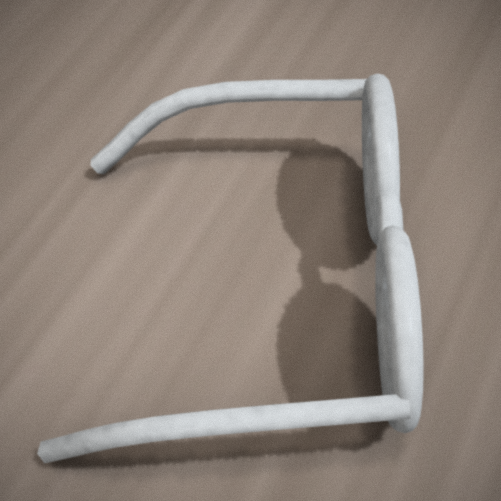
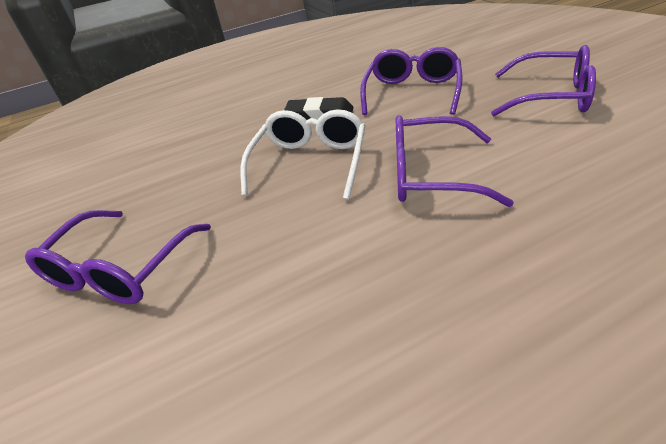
black eraser: 0 -> 1
purple glasses: 0 -> 4

